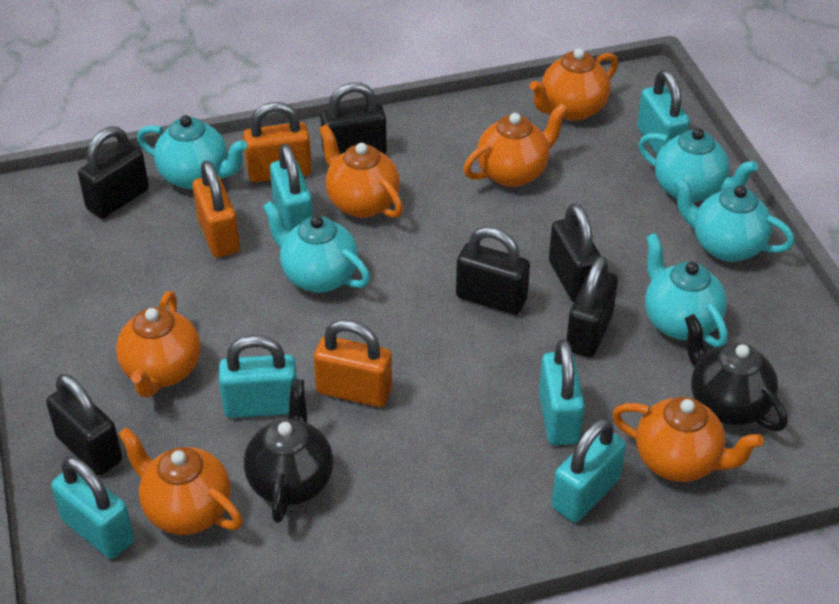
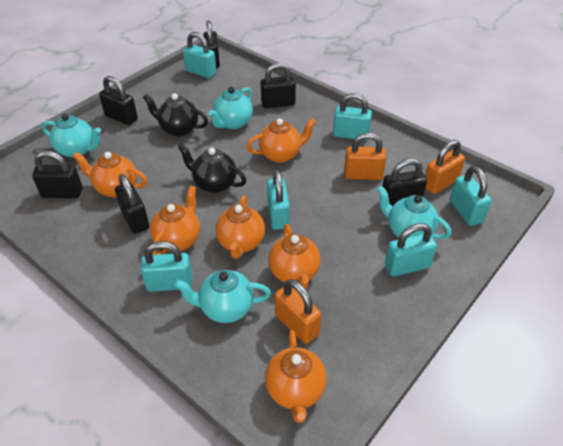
turquoise teapot: 5 -> 4

